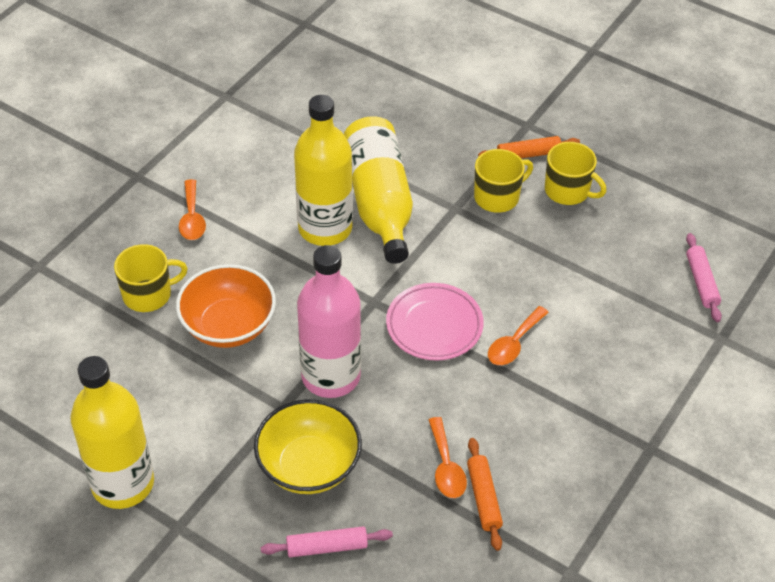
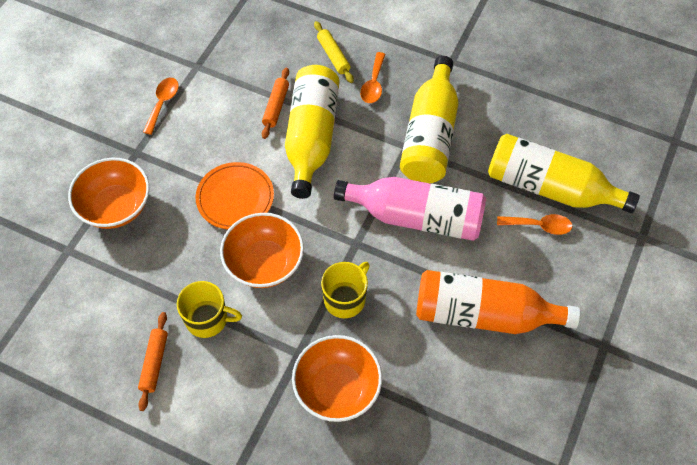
orange bottle: 0 -> 1
orange bowl: 1 -> 3
orange plate: 0 -> 1
pink plate: 1 -> 0
pink rolling pin: 2 -> 0
yellow bowl: 1 -> 0
yellow mug: 3 -> 2
yellow rolling pin: 0 -> 1

